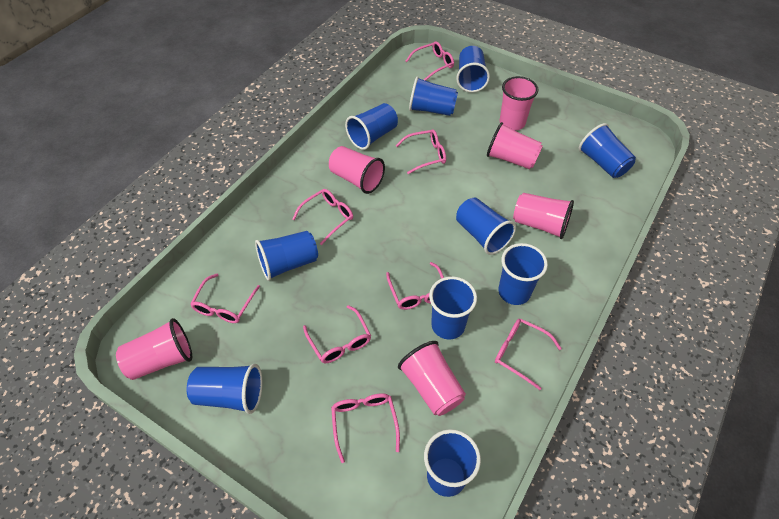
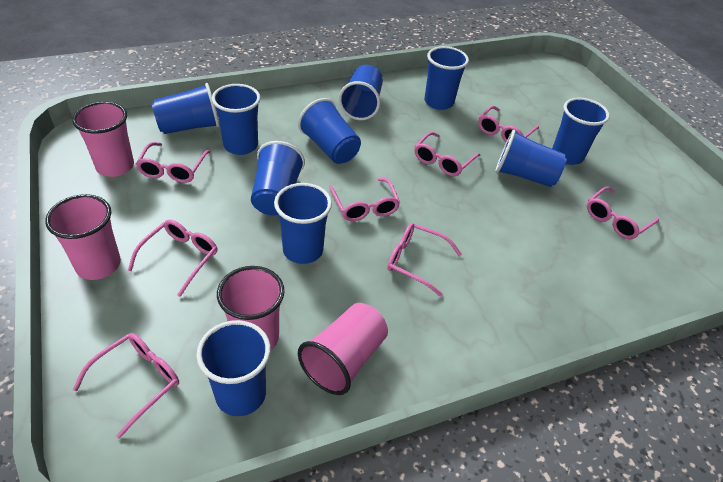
pink cup: 6 -> 4

